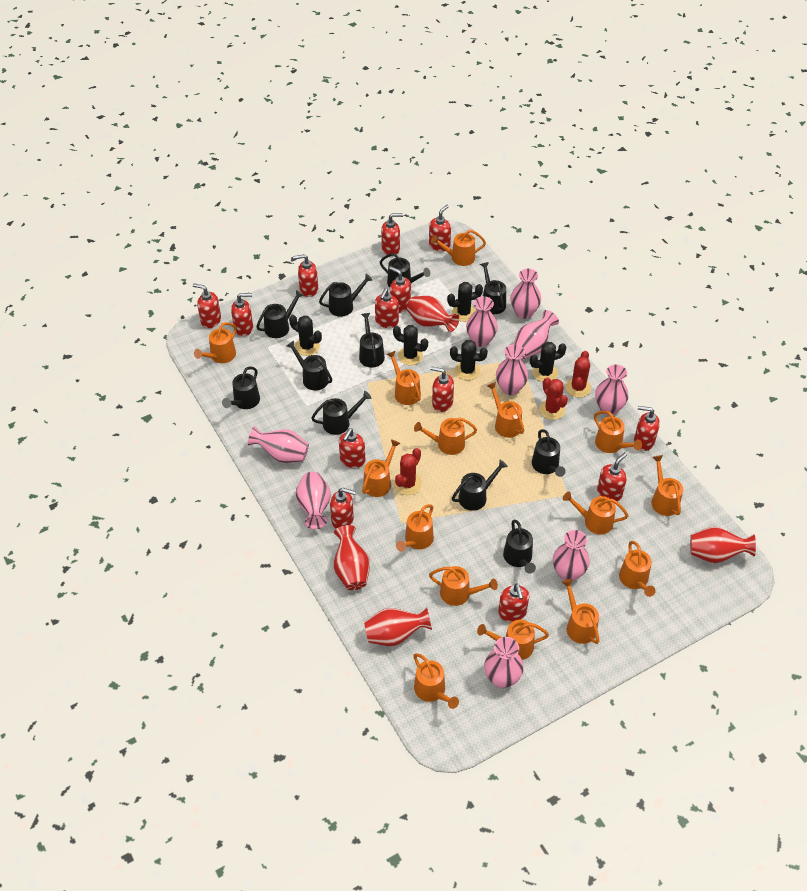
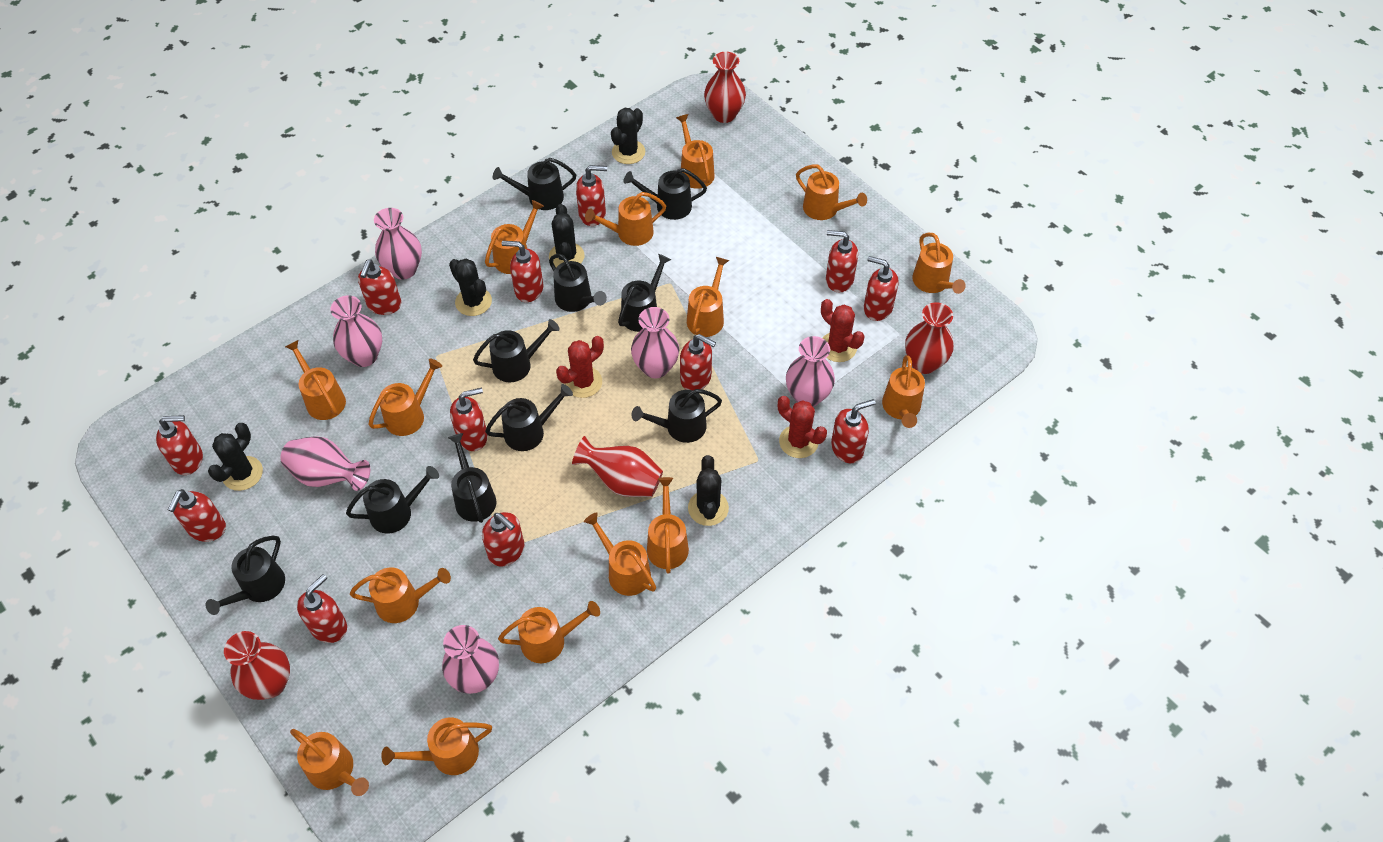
black watering can: 11 -> 10
pink vase: 9 -> 6
red soap dispenser: 13 -> 12

